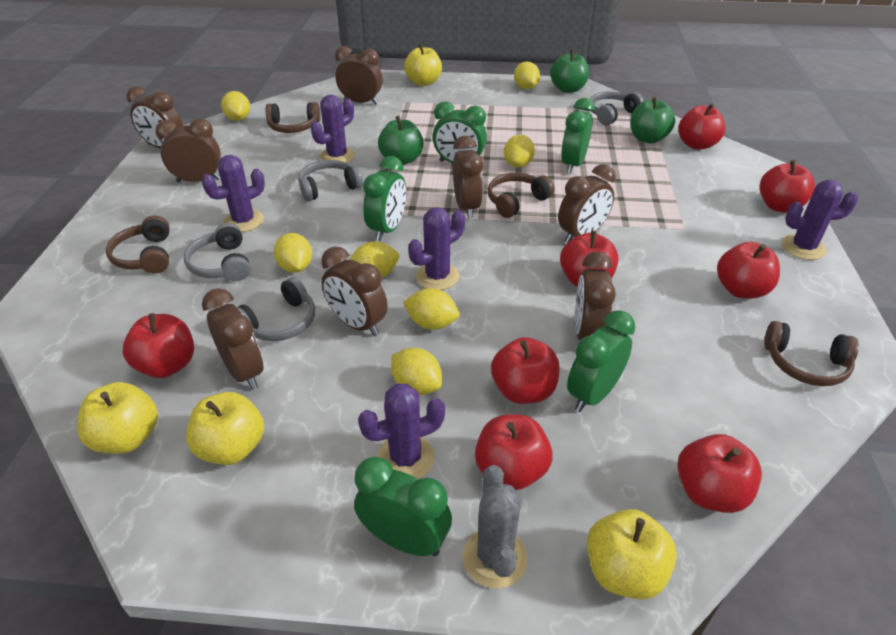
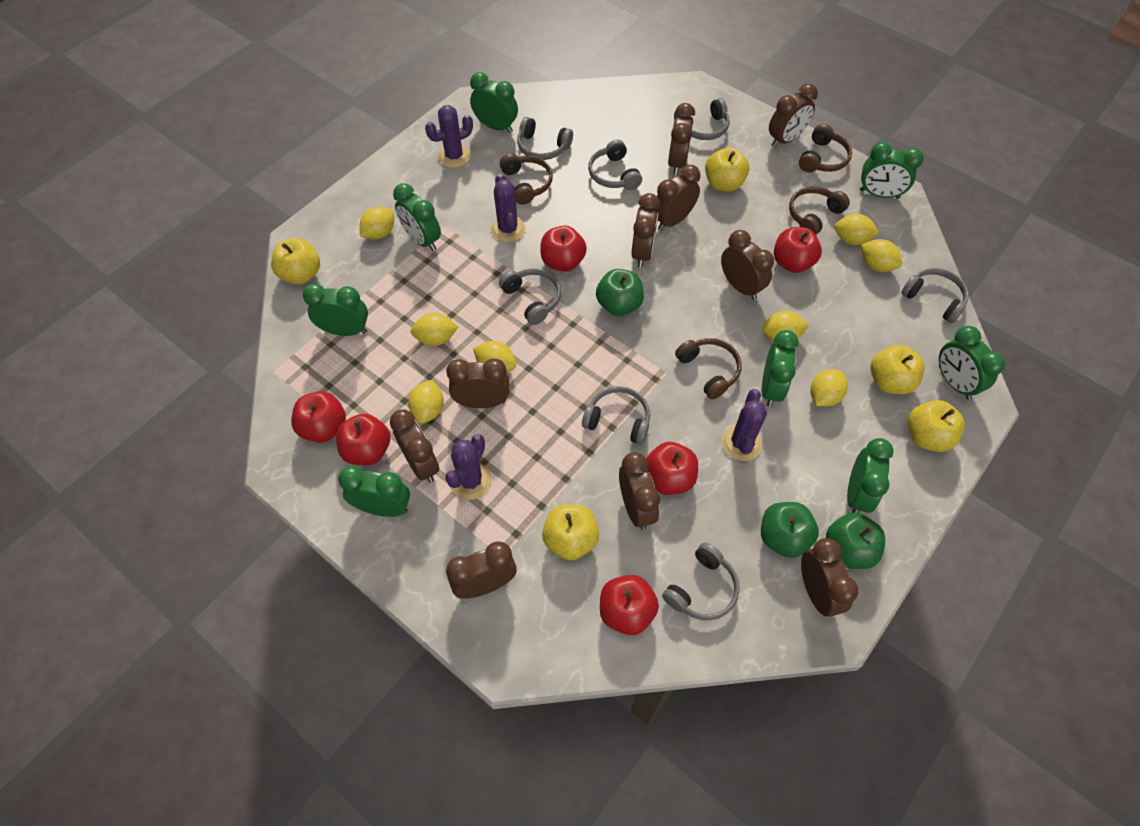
brown clock: 8 -> 10
green clock: 5 -> 8
grey cactus: 1 -> 0
grey headphones: 4 -> 7
purple cactus: 5 -> 4
red apple: 8 -> 6
yellow apple: 4 -> 5
yellow lemon: 7 -> 8

